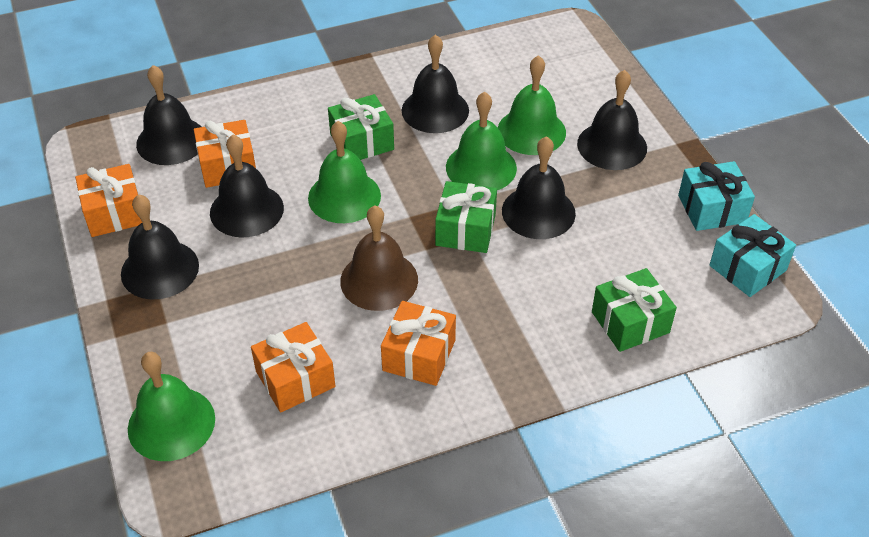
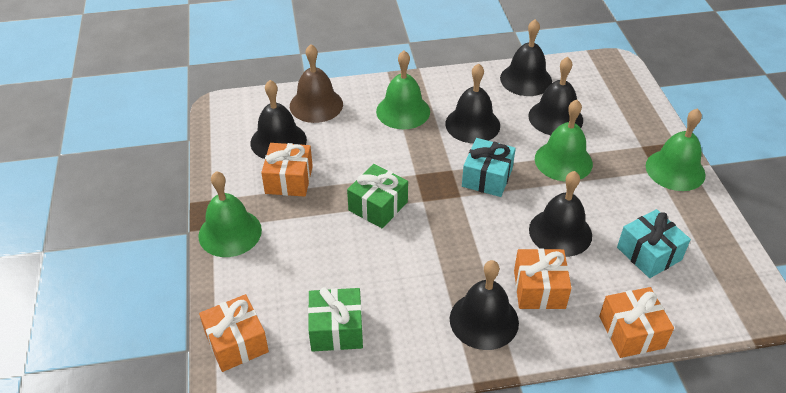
green gift: 3 -> 2

